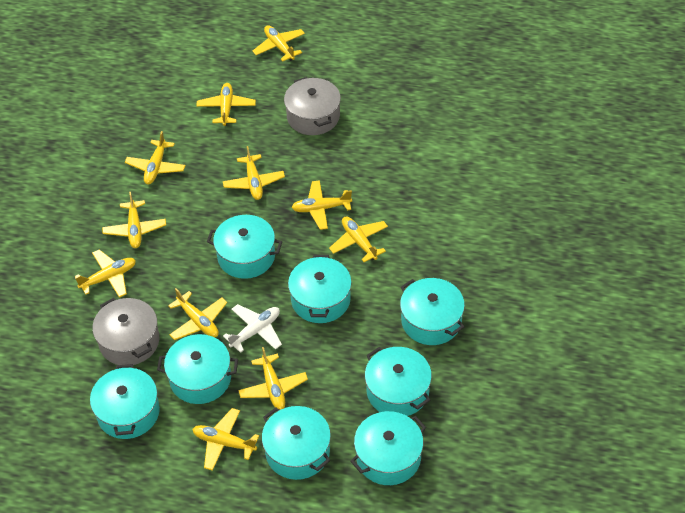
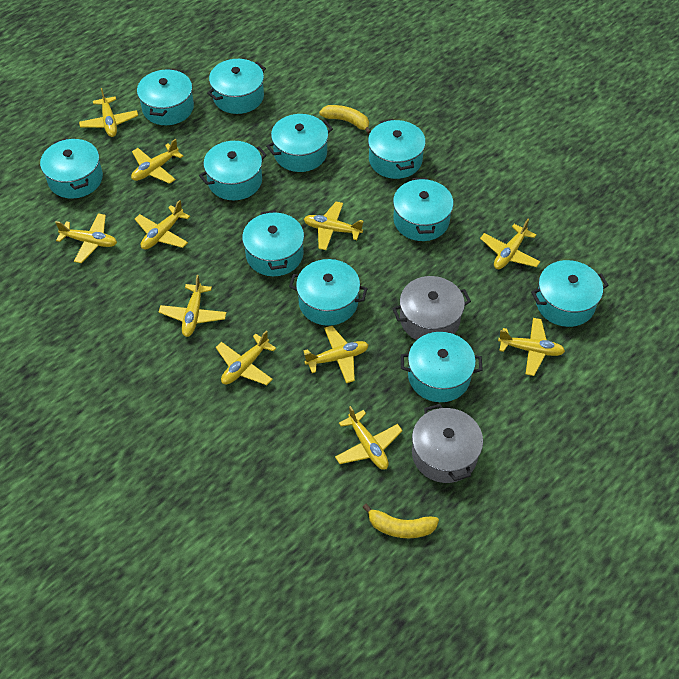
turquoise pot: 8 -> 11
white plane: 1 -> 0
yellow banana: 0 -> 2

